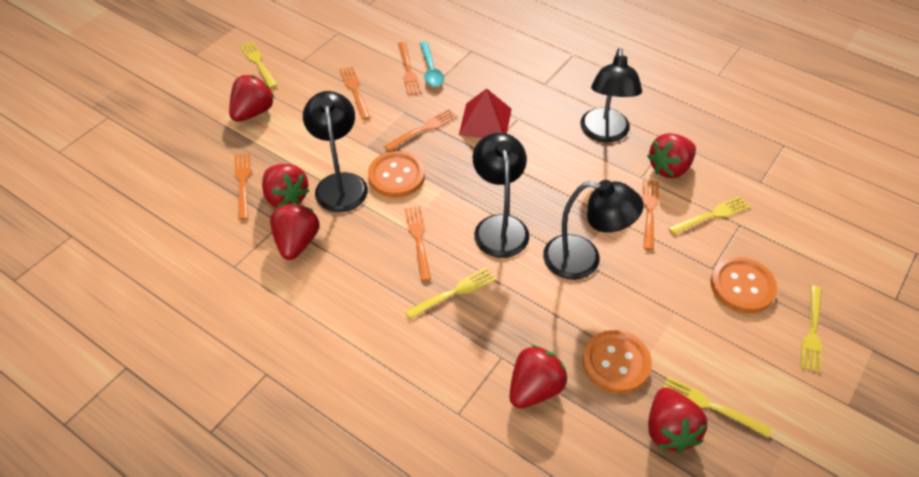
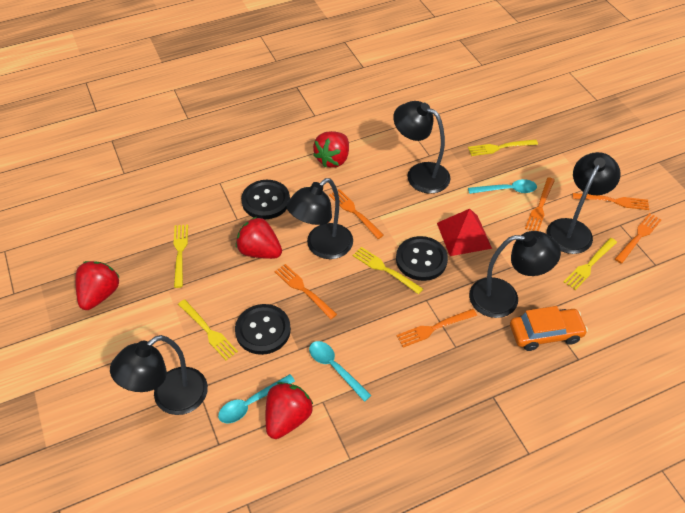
black button: 0 -> 3
black lamp: 4 -> 5
orange button: 3 -> 0
orange car: 0 -> 1
red strawberry: 6 -> 4
turquoise spoon: 1 -> 3

